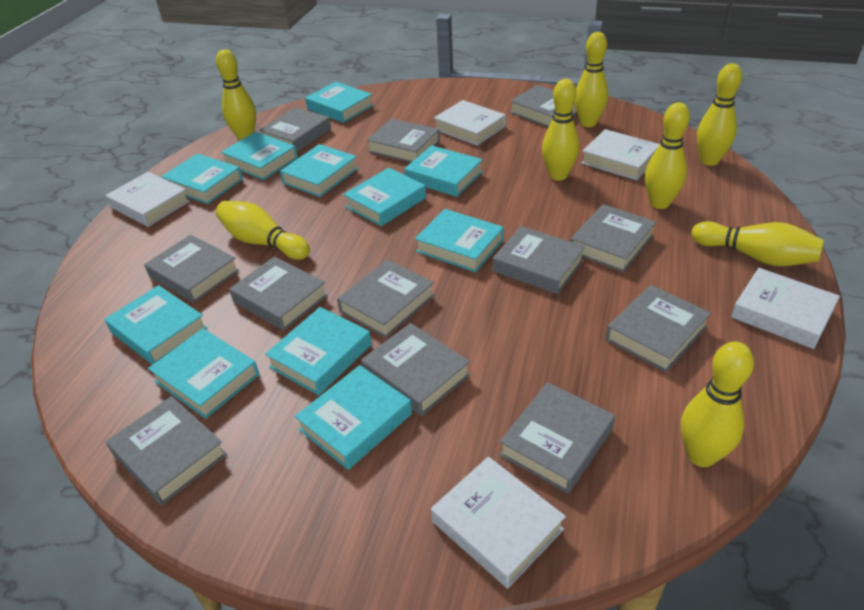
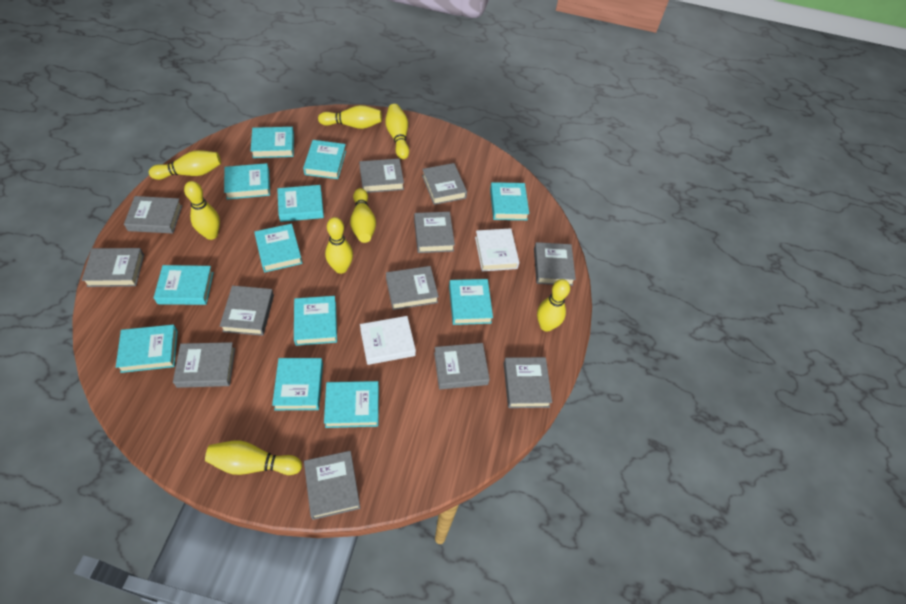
turquoise book: 11 -> 12
white book: 5 -> 2

